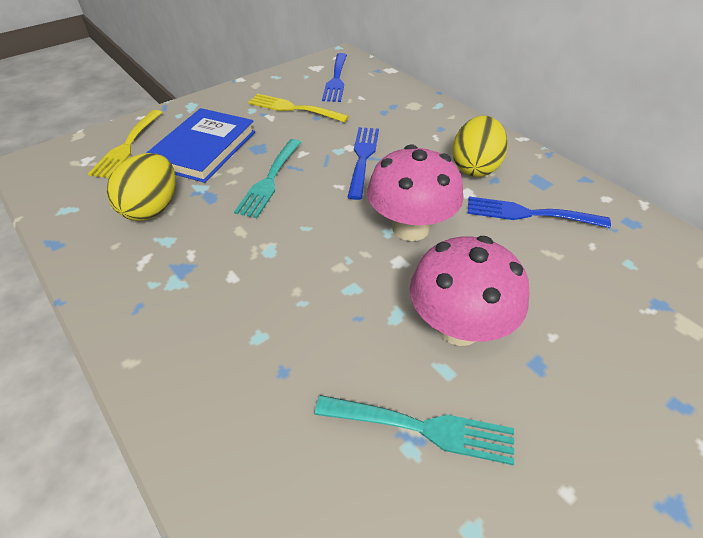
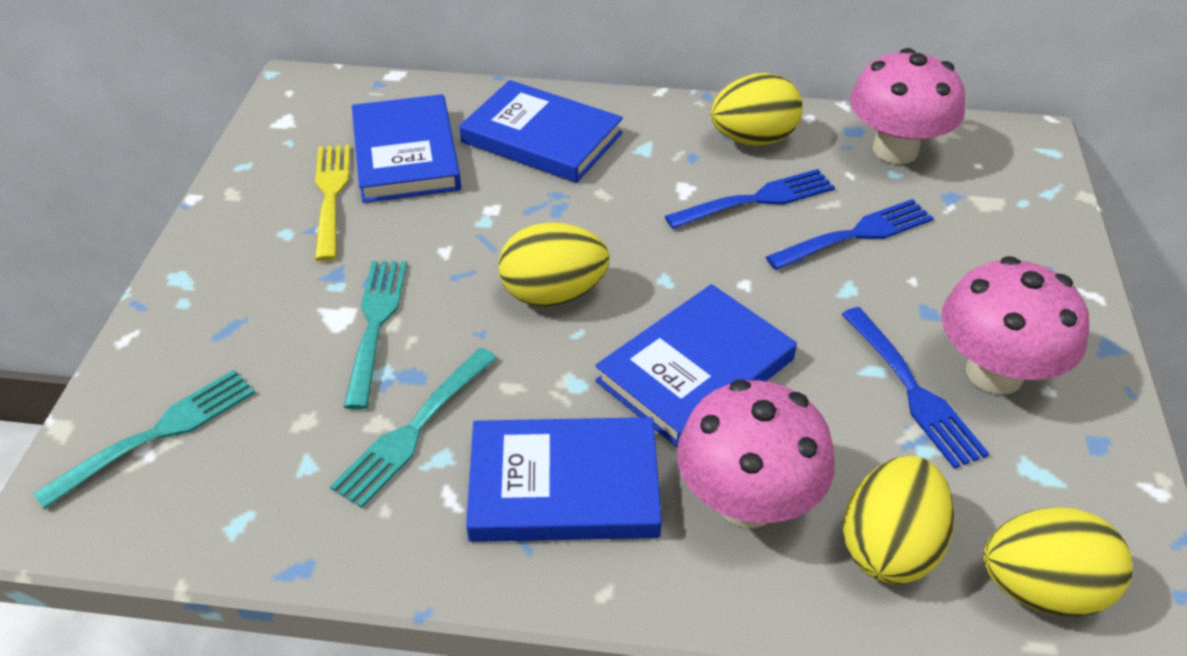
blue book: 1 -> 4
pink mushroom: 2 -> 3
turquoise fork: 2 -> 3
yellow egg: 2 -> 4
yellow fork: 2 -> 1

